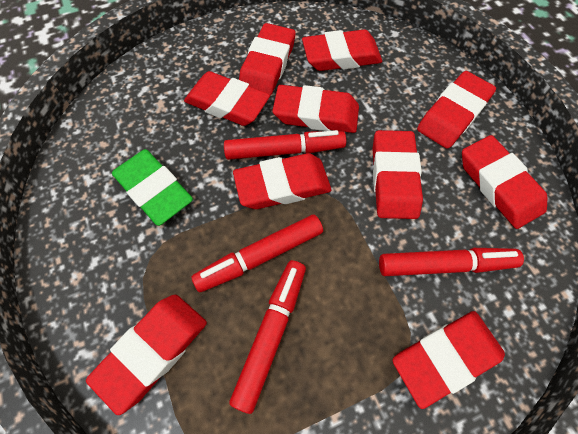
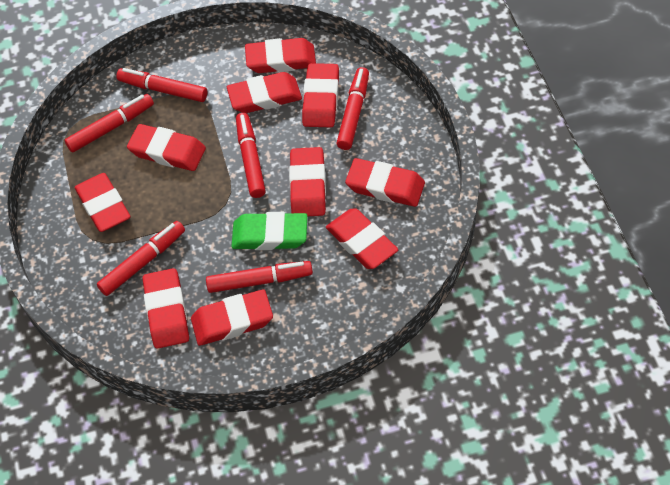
red marker: 4 -> 6

